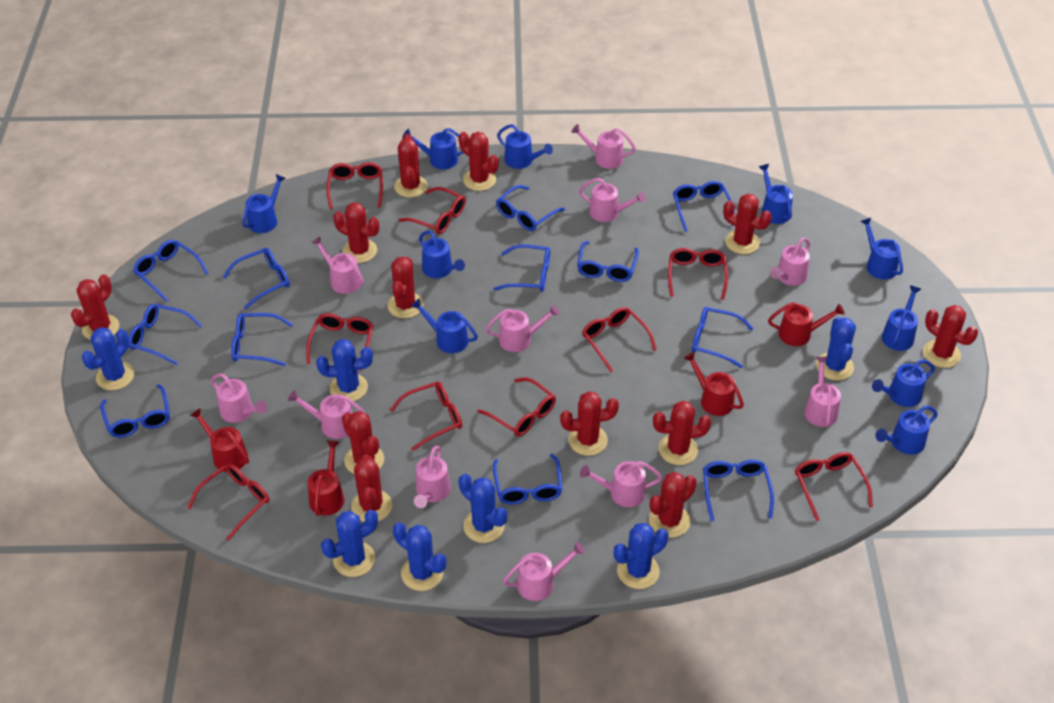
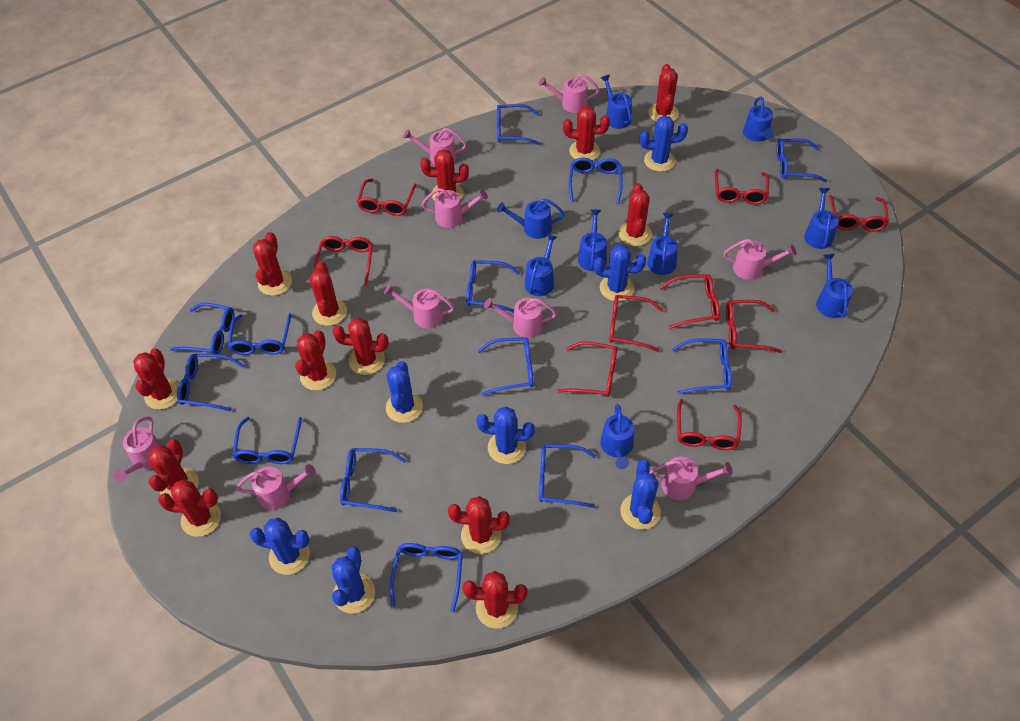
blue glasses: 12 -> 13
blue watering can: 10 -> 9
pink watering can: 11 -> 9
red cactus: 12 -> 13
red watering can: 4 -> 0

